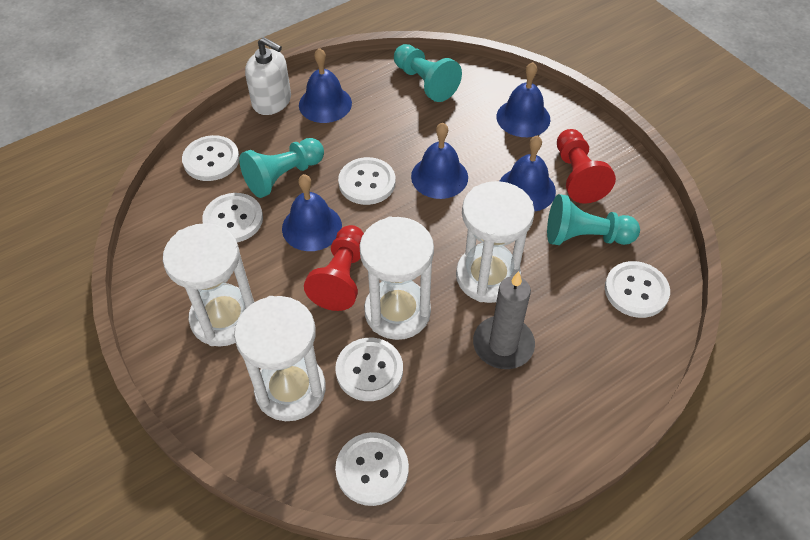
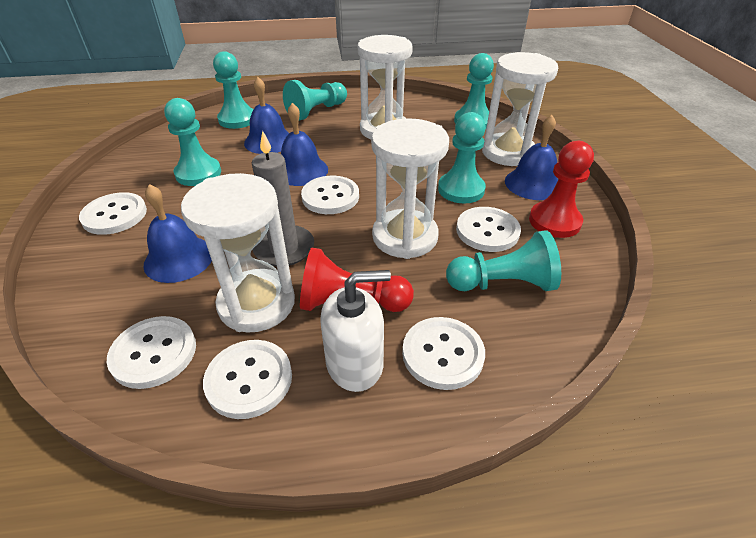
blue bell: 5 -> 4
turquoise pawn: 3 -> 6

